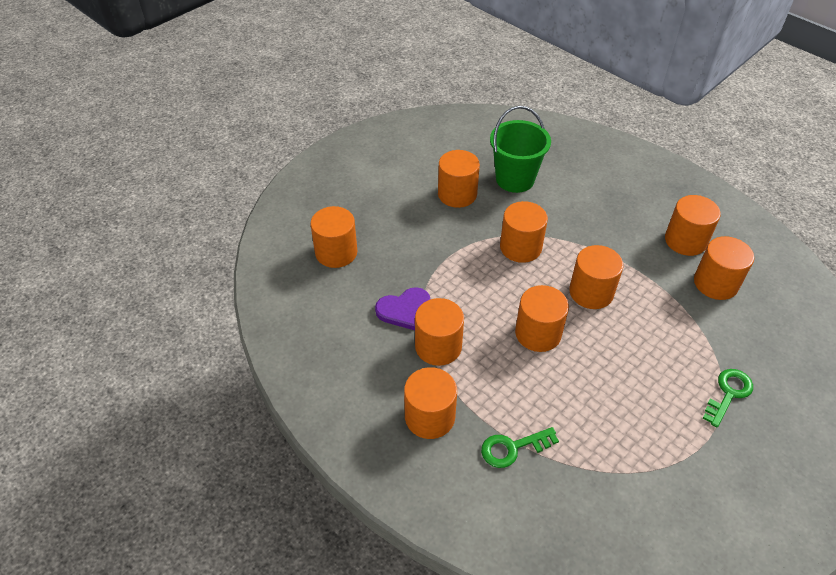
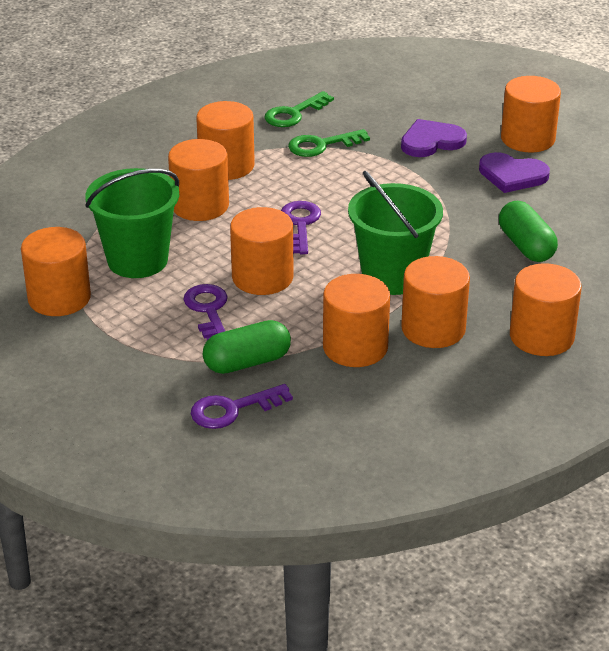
green bucket: 1 -> 2
green capsule: 0 -> 2
orange cylinder: 9 -> 8
purple heart: 1 -> 2
purple key: 0 -> 3

